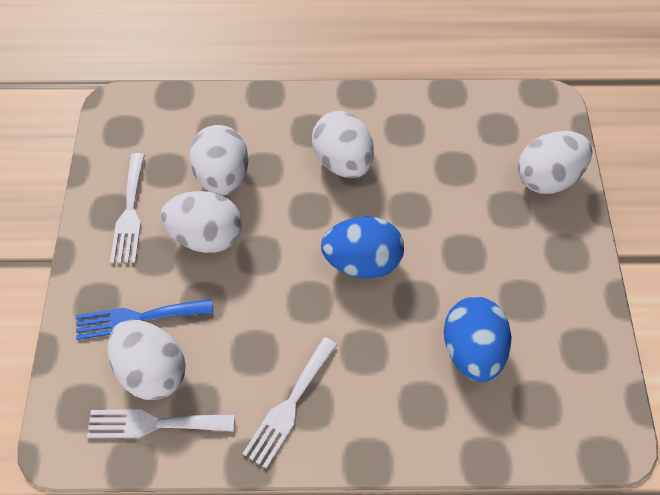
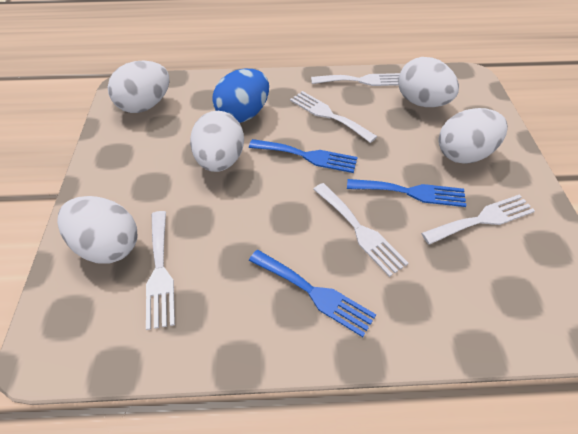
blue egg: 2 -> 1
blue fork: 1 -> 3
white fork: 3 -> 5

